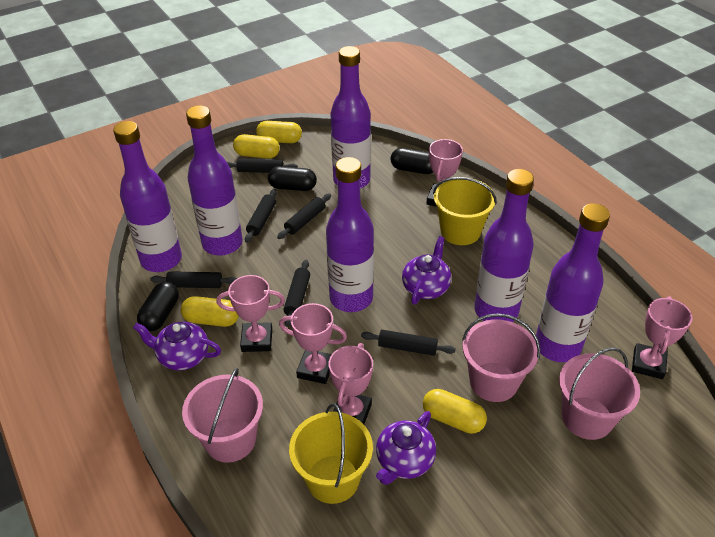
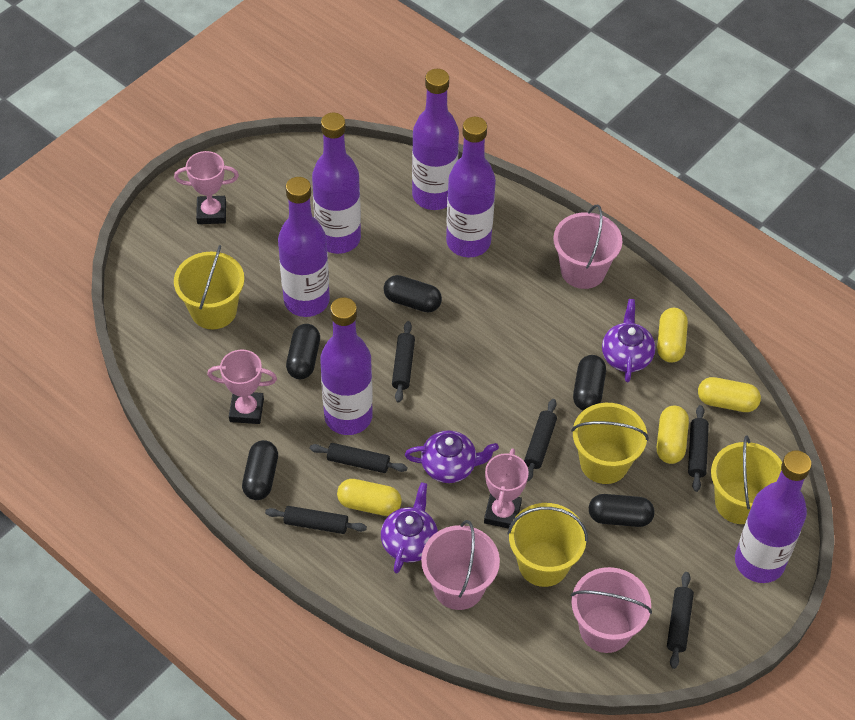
black capsule: 3 -> 5
pink trophy: 5 -> 3
yellow bucket: 2 -> 4

